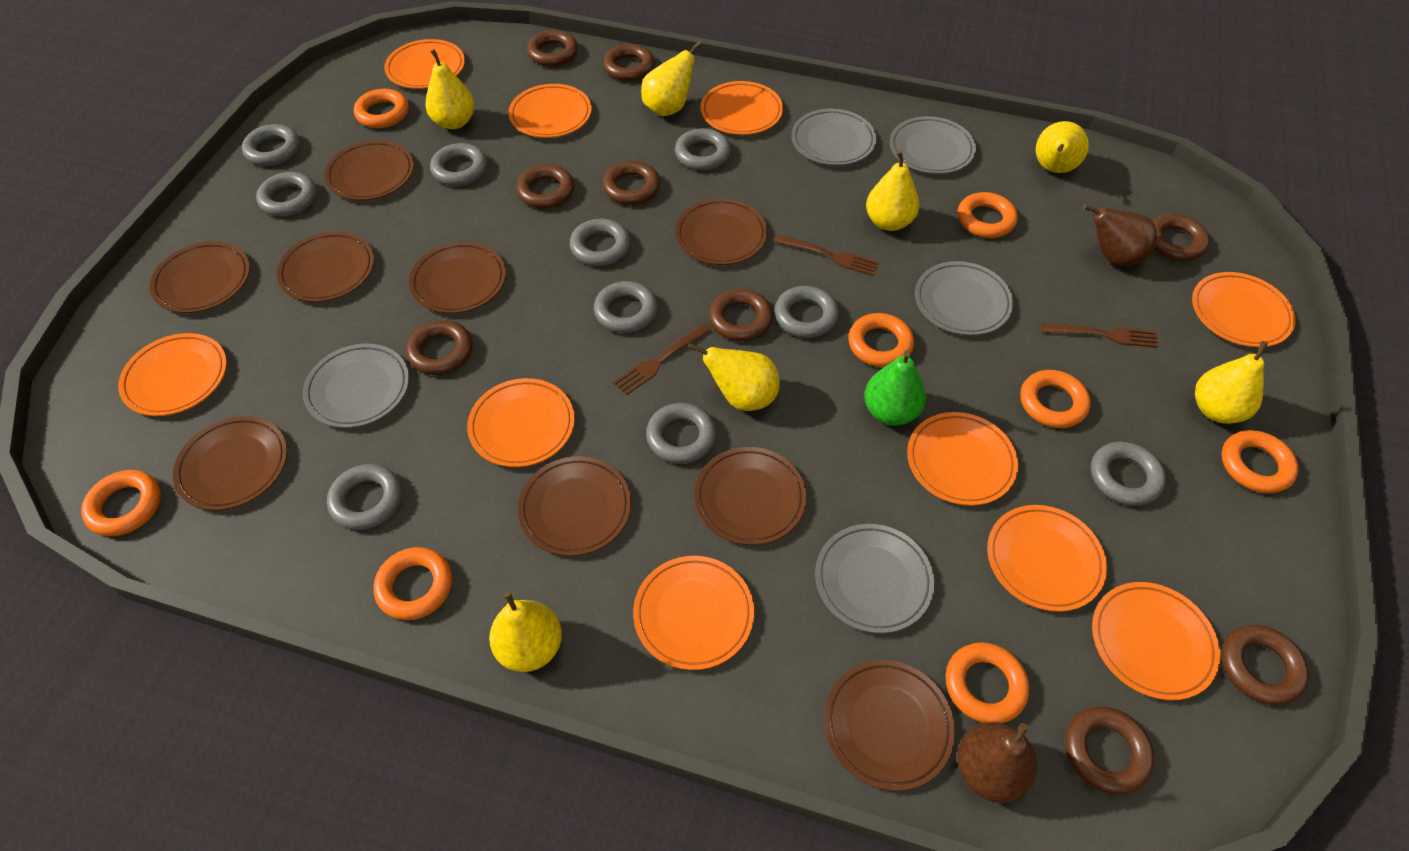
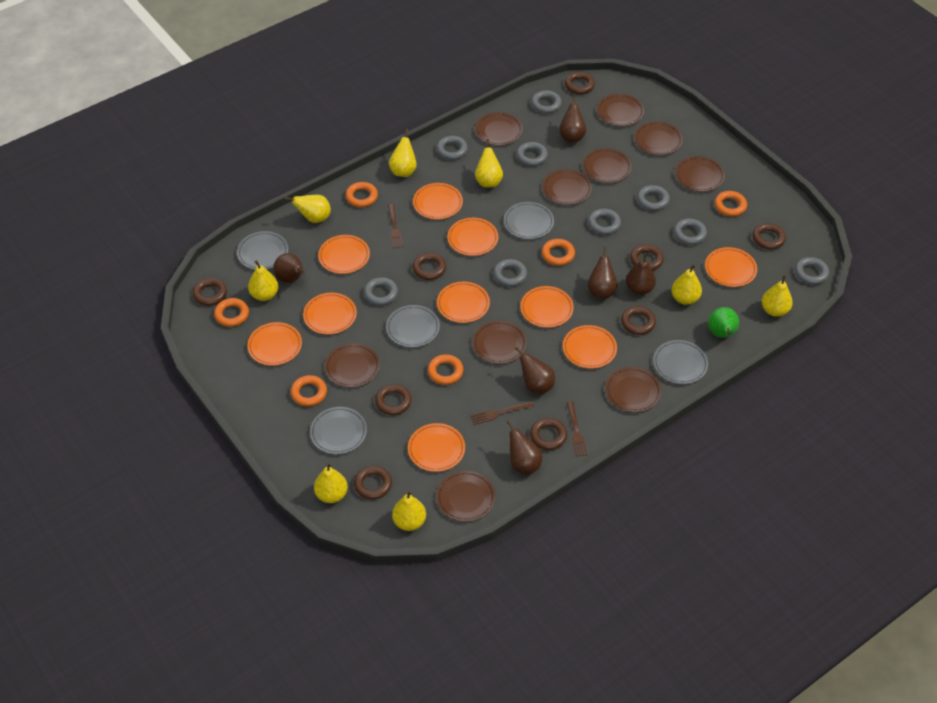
brown pear: 2 -> 6
brown plate: 9 -> 10
grey ring: 10 -> 9
orange ring: 8 -> 6
yellow pear: 7 -> 8

